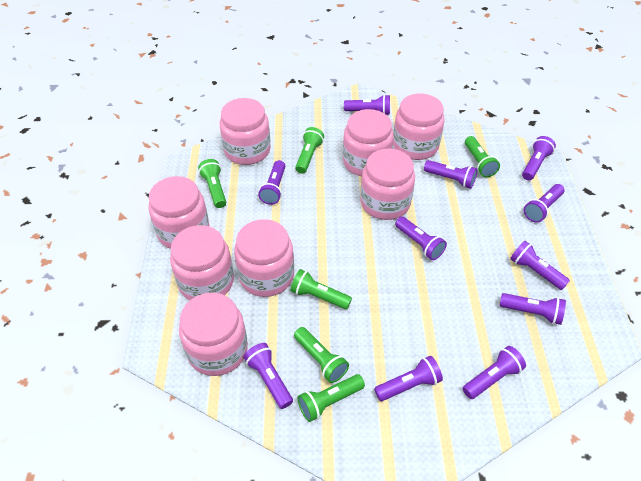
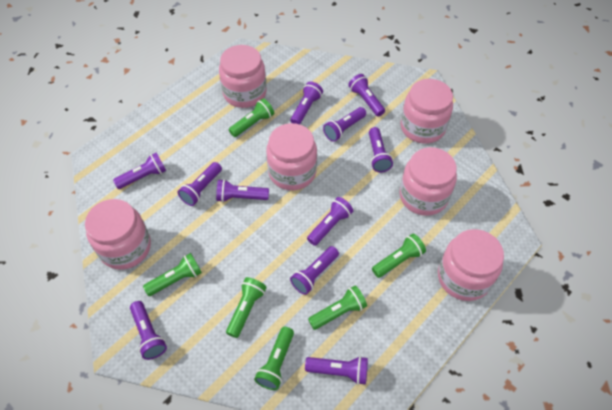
pink jar: 8 -> 6

